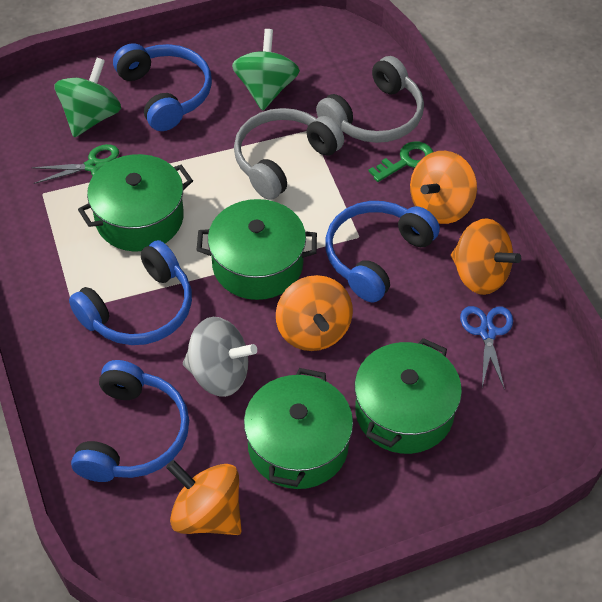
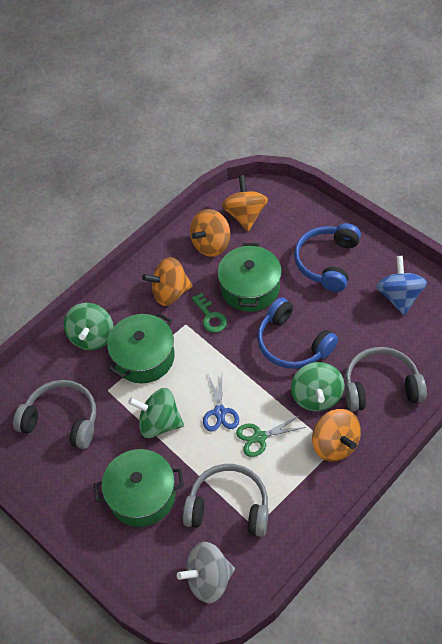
blue headphones: 4 -> 2
blue spinning top: 0 -> 1
green pot: 4 -> 3
green spinning top: 2 -> 3
grey headphones: 2 -> 3

